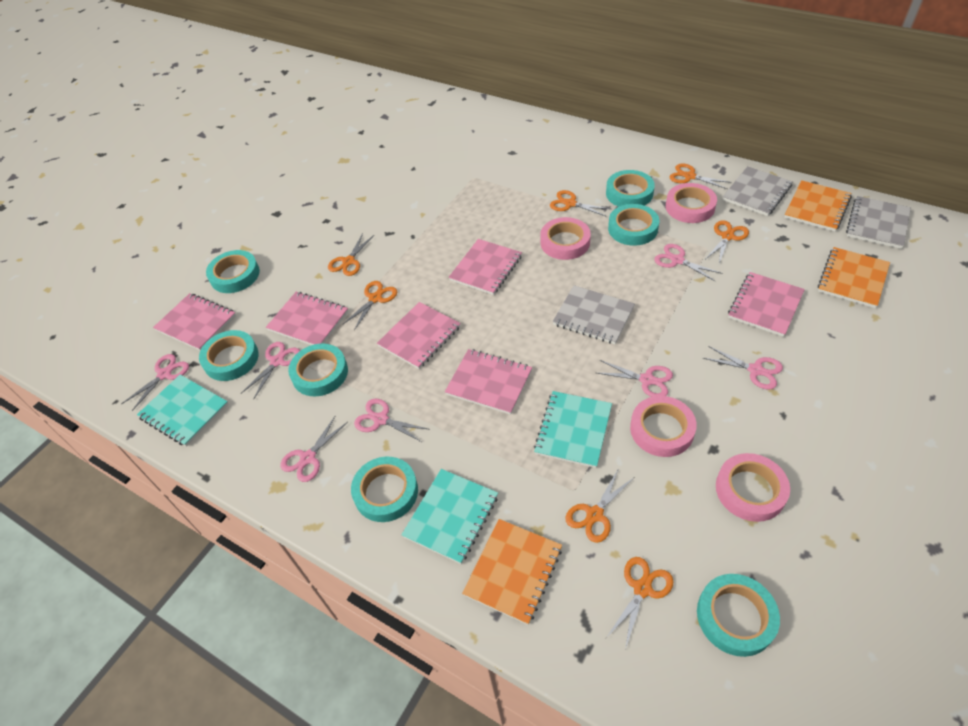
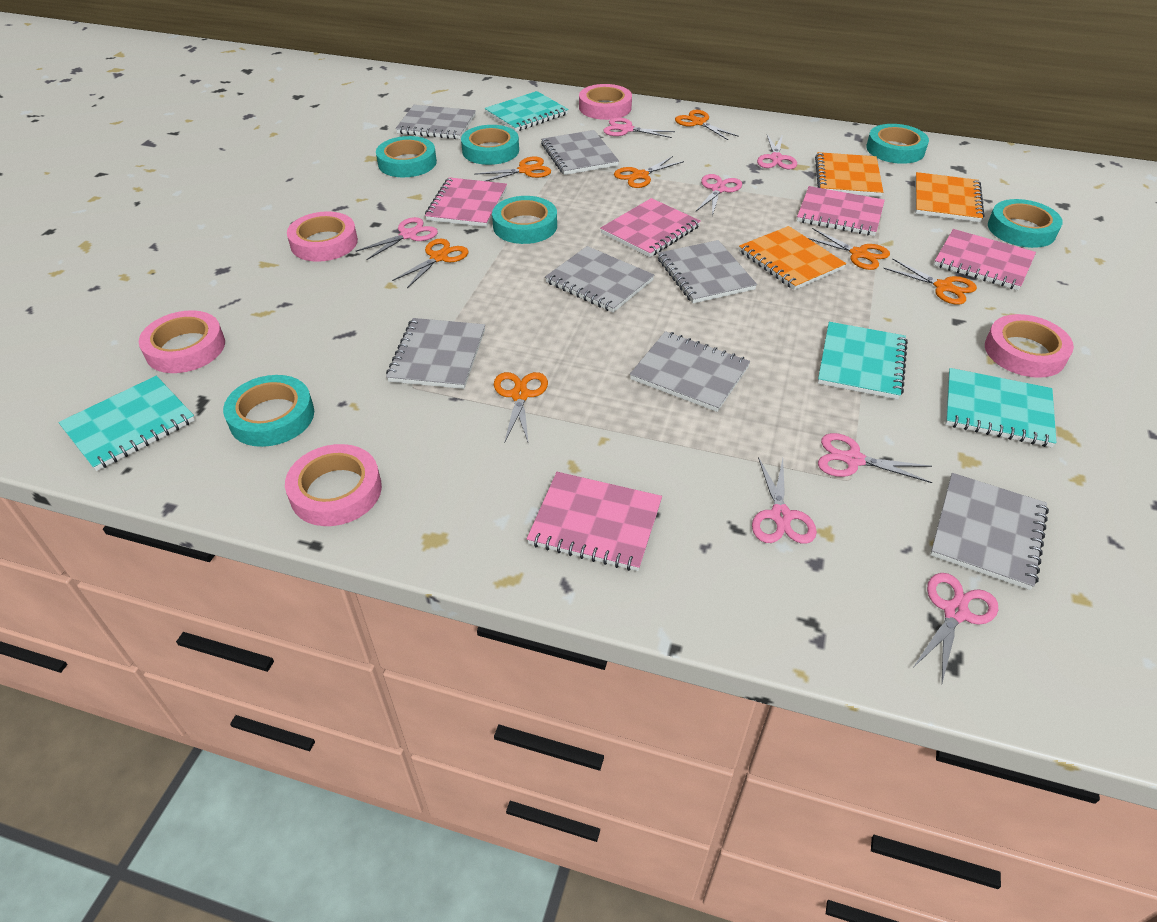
grey notebook: 3 -> 7
pink notebook: 6 -> 5
pink tape: 4 -> 5
turquoise notebook: 3 -> 4
turquoise tape: 7 -> 6

